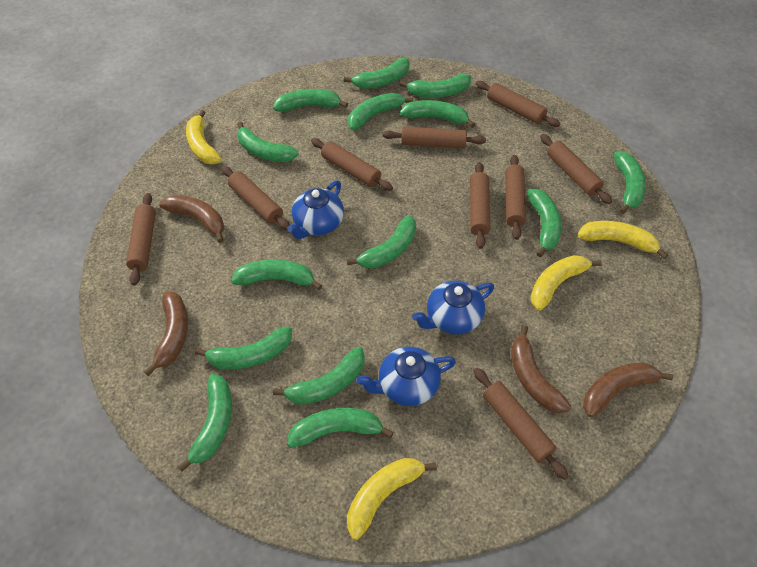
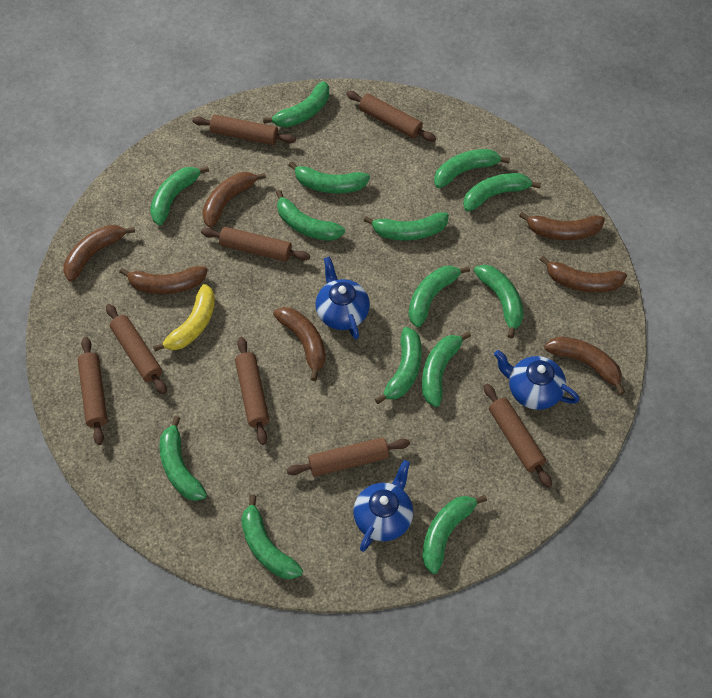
brown banana: 4 -> 7
brown rolling pin: 9 -> 8
yellow banana: 4 -> 1

